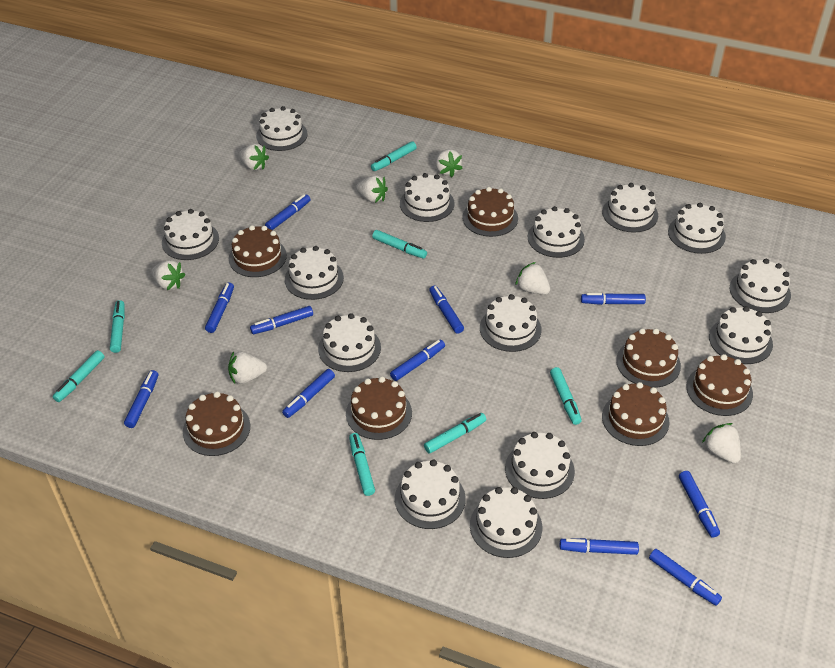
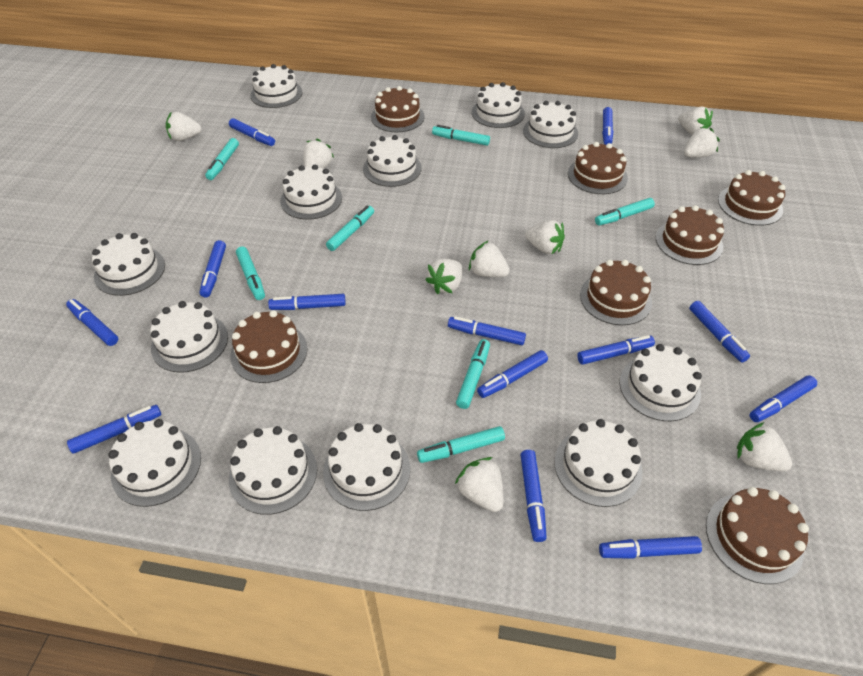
blue marker: 11 -> 13
white cake: 14 -> 12
white strawberry: 7 -> 9

